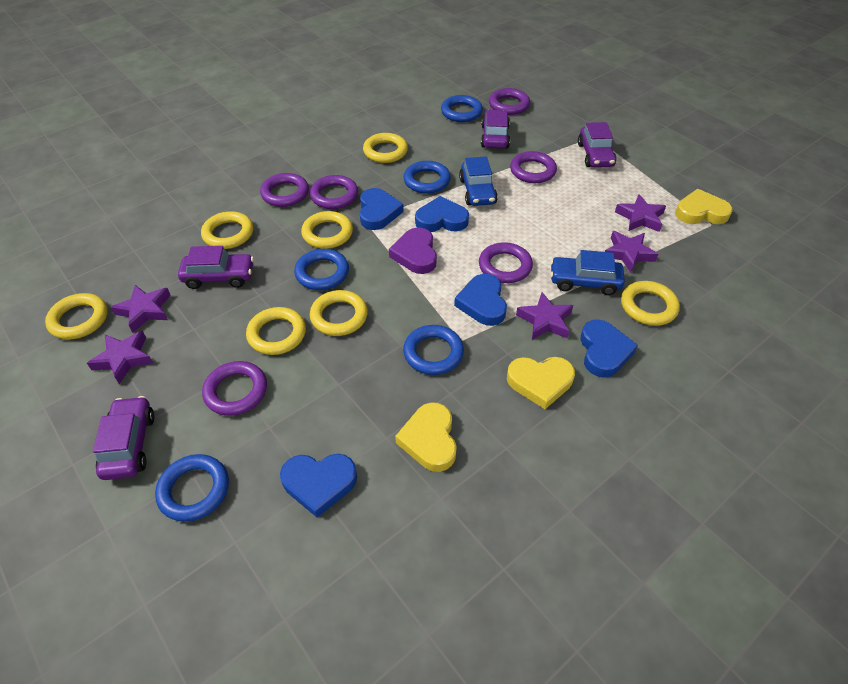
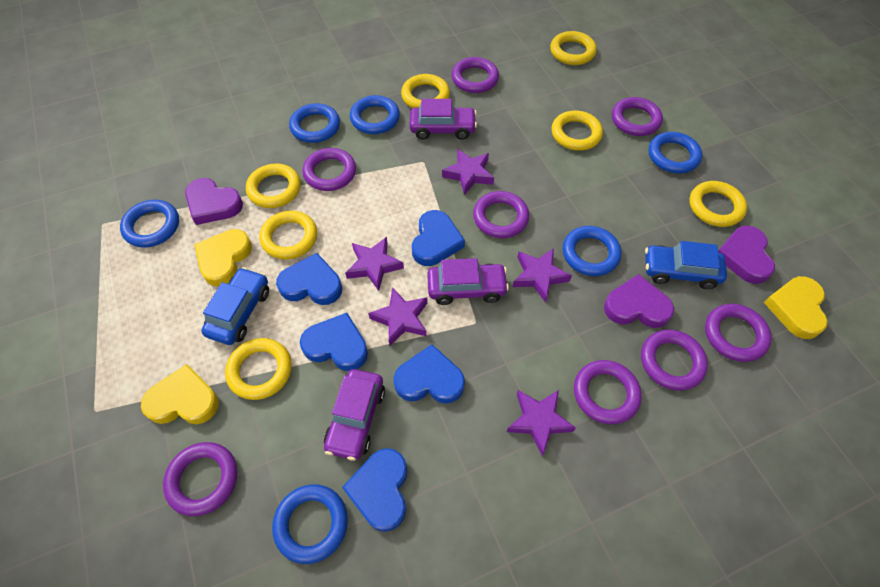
blue ring: 5 -> 6
purple car: 4 -> 3
purple heart: 1 -> 3
purple ring: 6 -> 8

